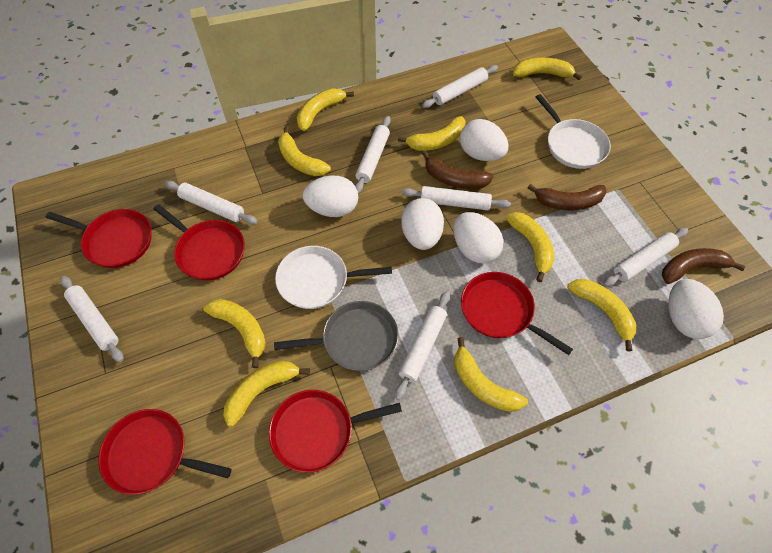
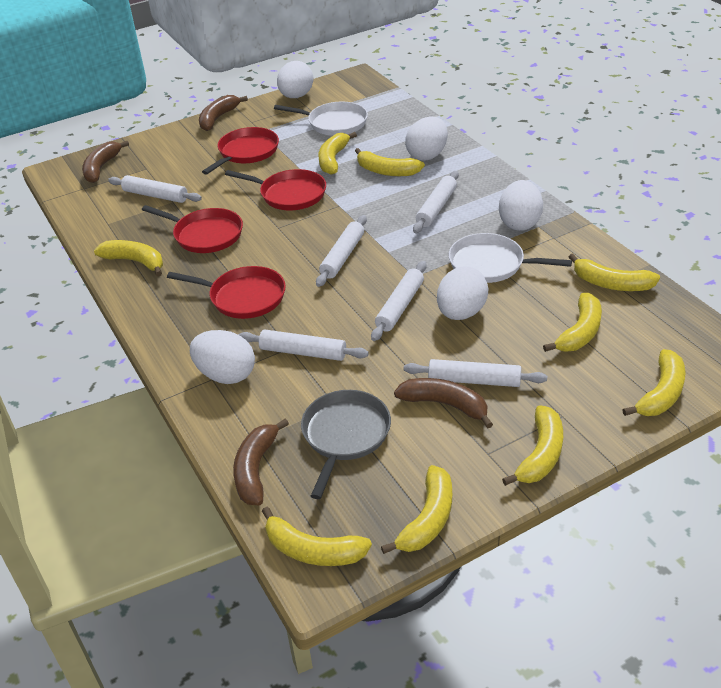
brown banana: 3 -> 4
red pan: 5 -> 4
white rolling pin: 7 -> 6

